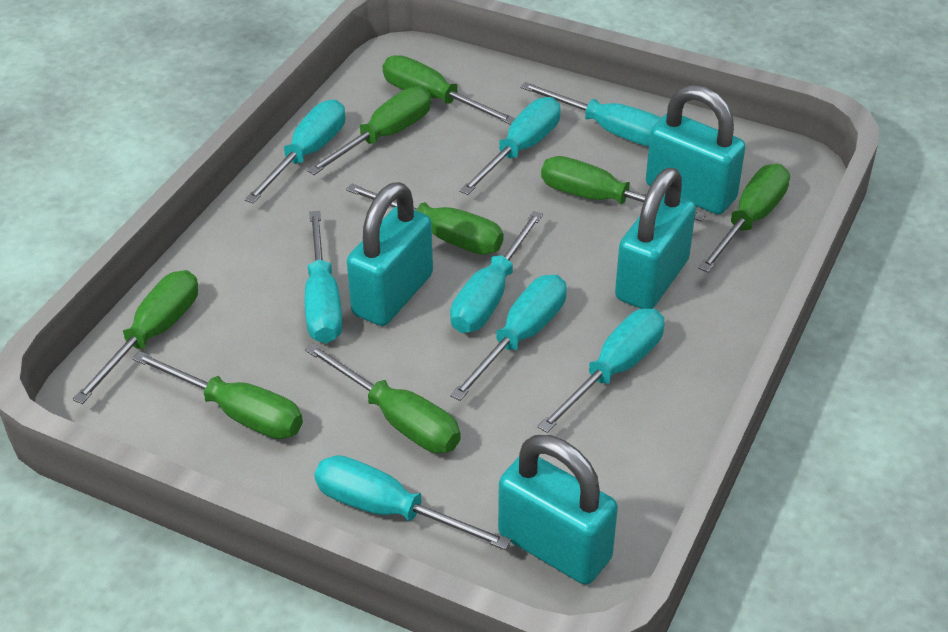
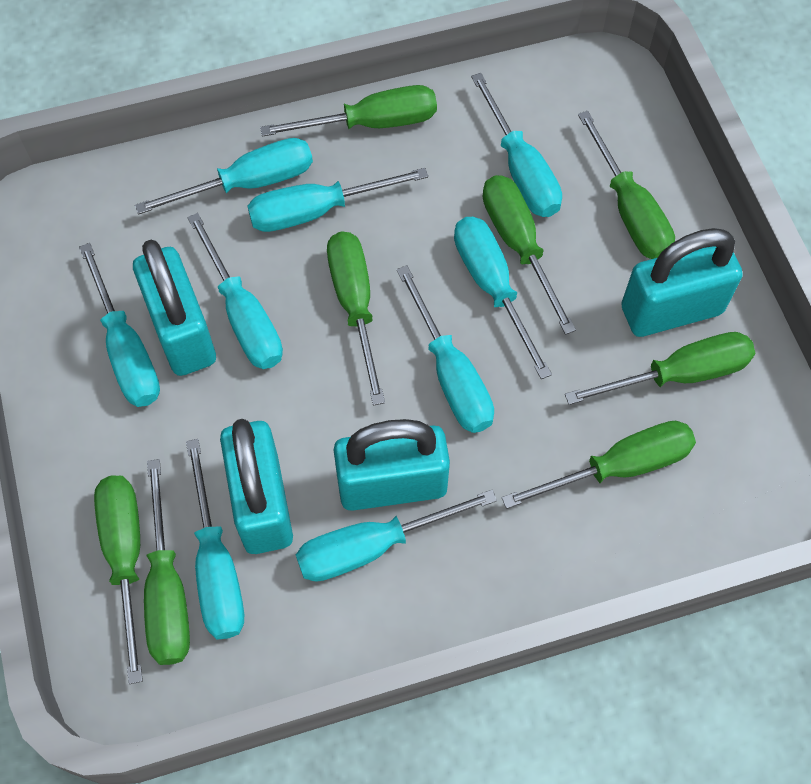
turquoise screwdriver: 8 -> 9

